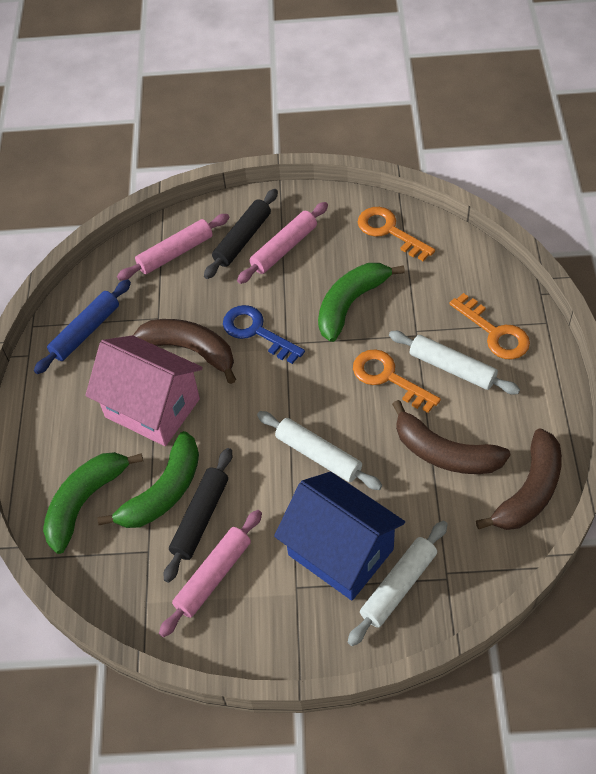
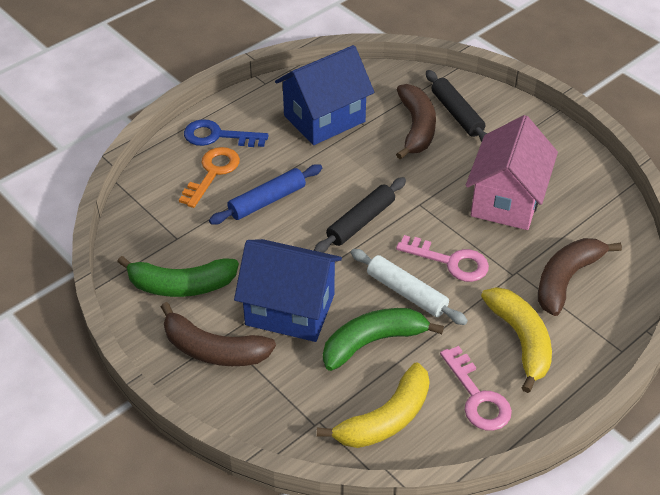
blue house: 1 -> 2
green banana: 3 -> 2
orange key: 3 -> 1
pink key: 0 -> 2
pink rolling pin: 3 -> 0
white rolling pin: 3 -> 1
yellow banana: 0 -> 2

